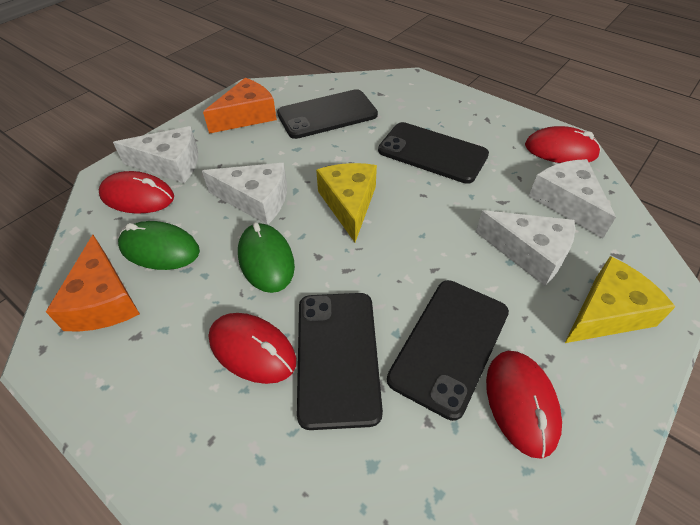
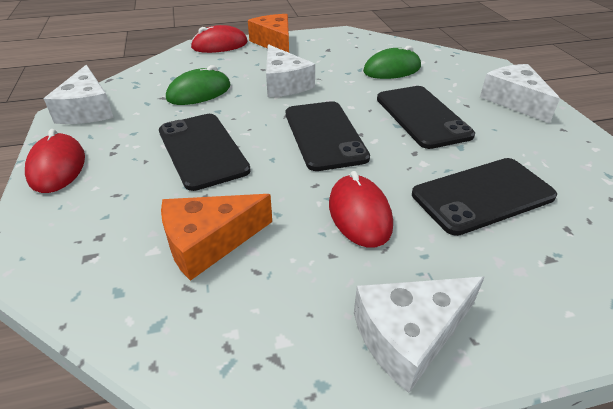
red mouse: 4 -> 3
yellow cheese: 2 -> 0

